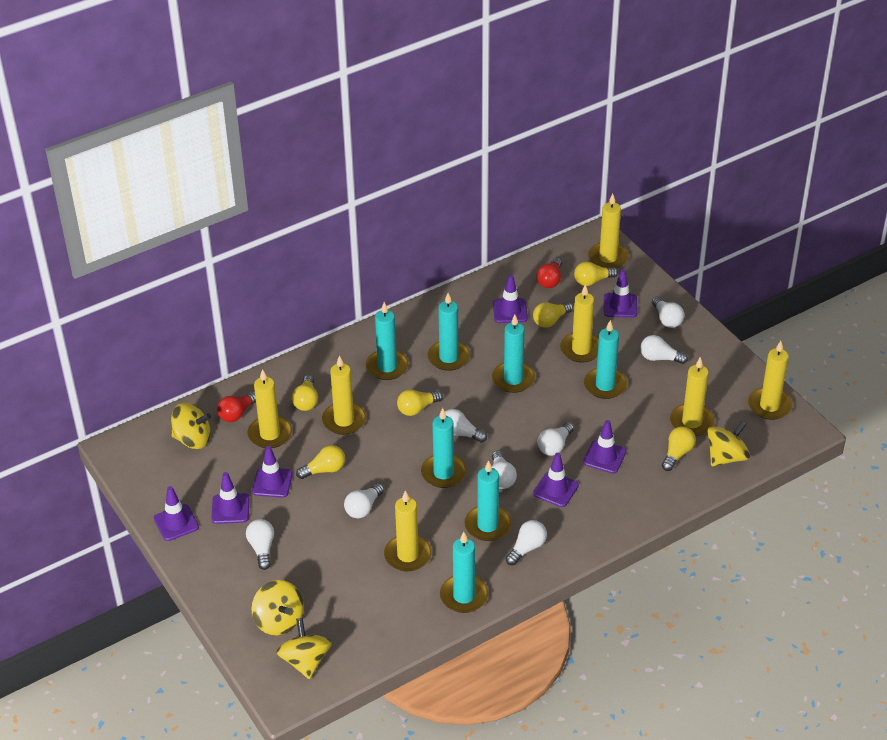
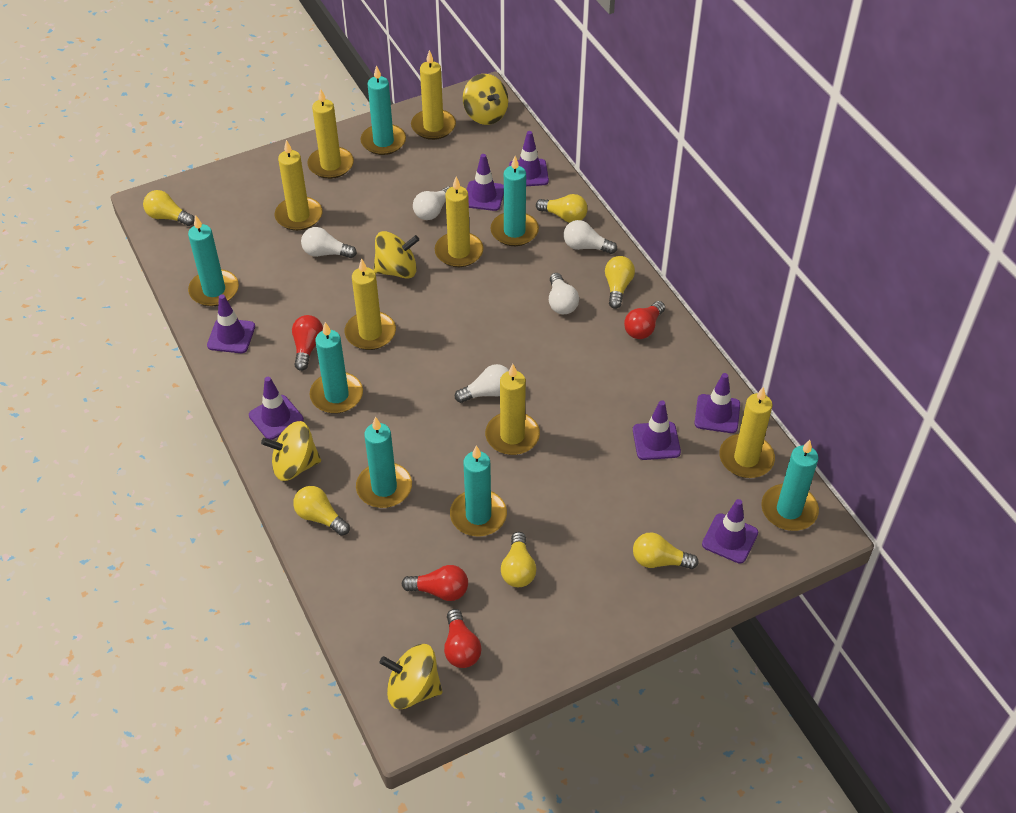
red light bulb: 2 -> 4
white light bulb: 8 -> 5

